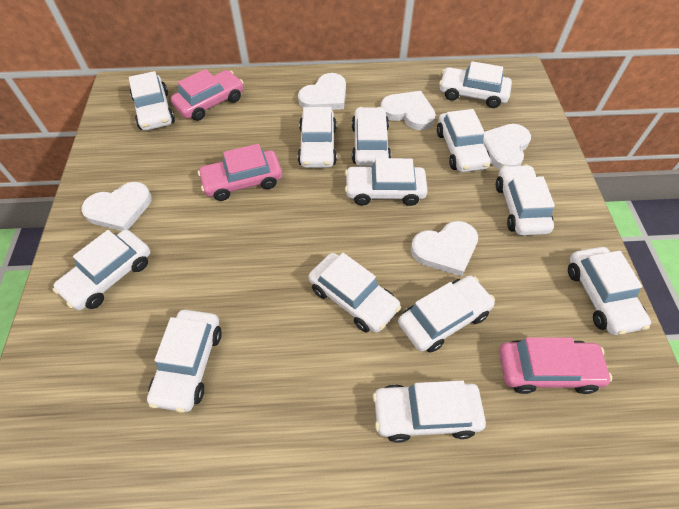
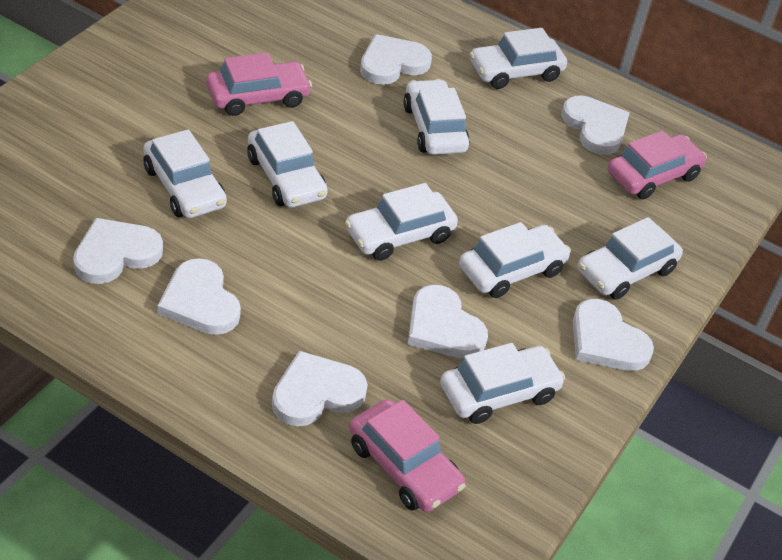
white car: 13 -> 8
white heart: 5 -> 7

